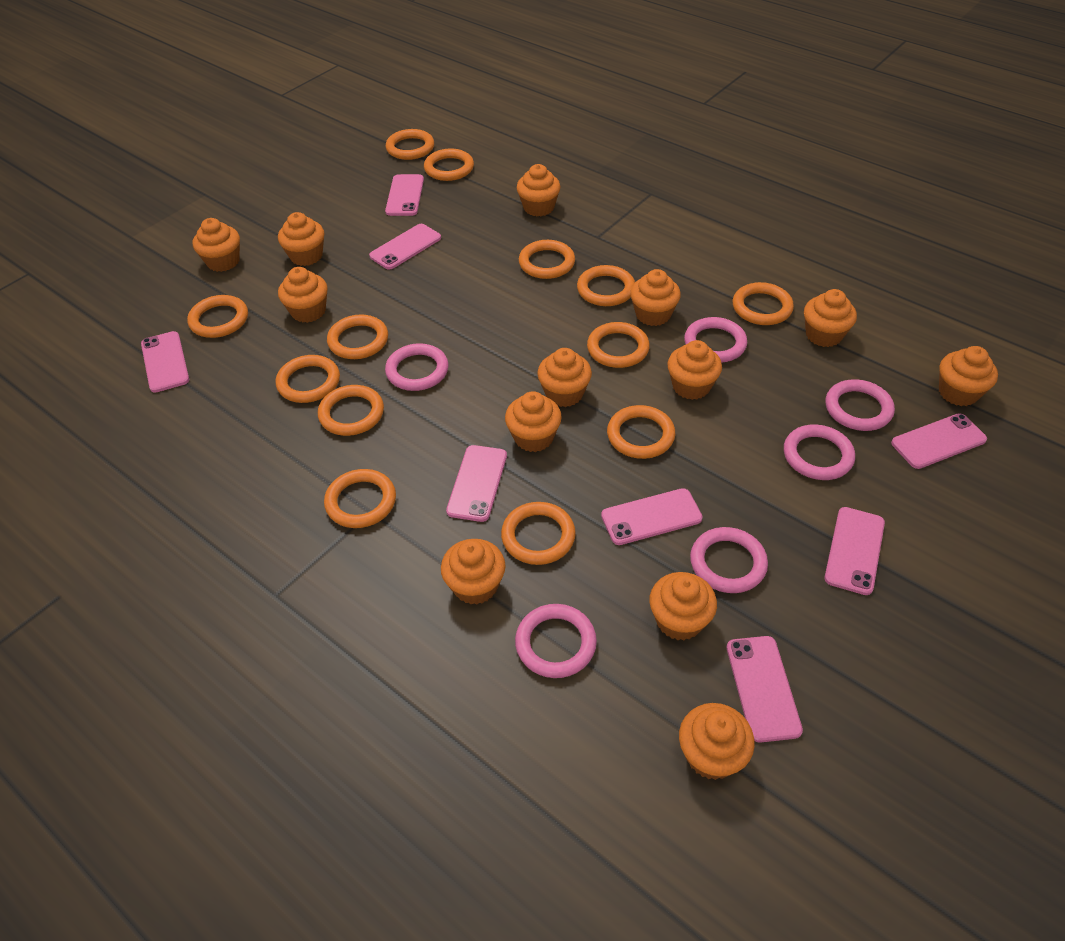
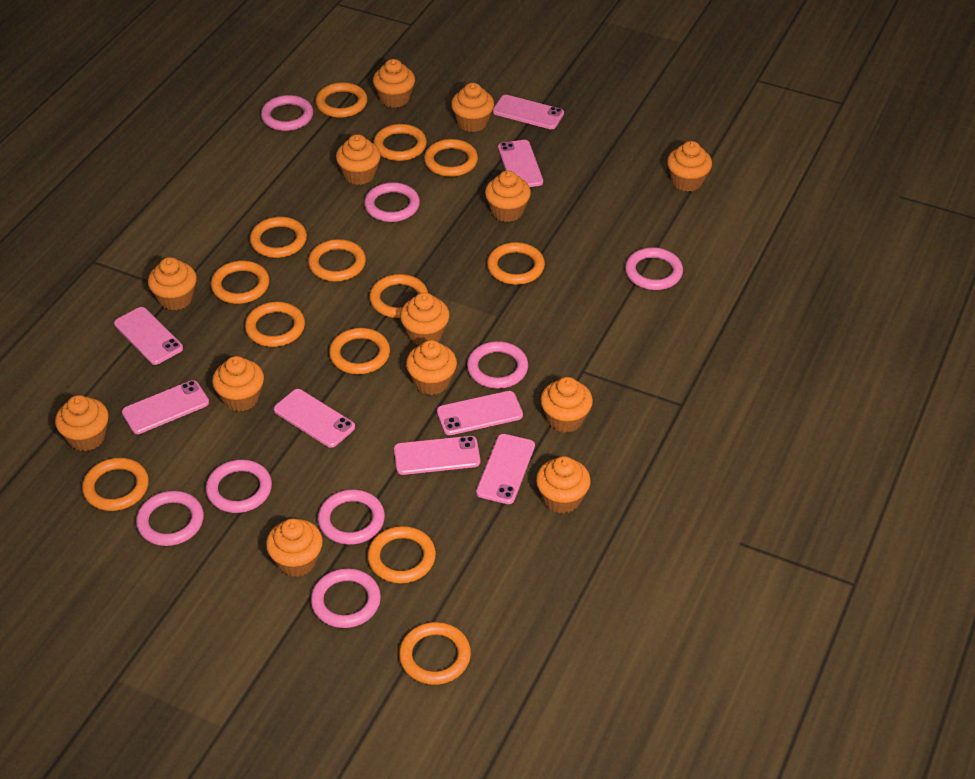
pink ring: 6 -> 8

